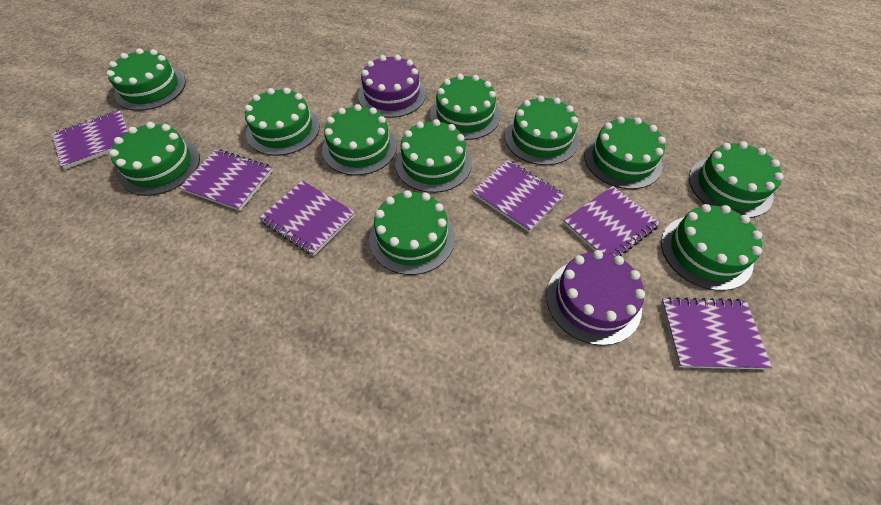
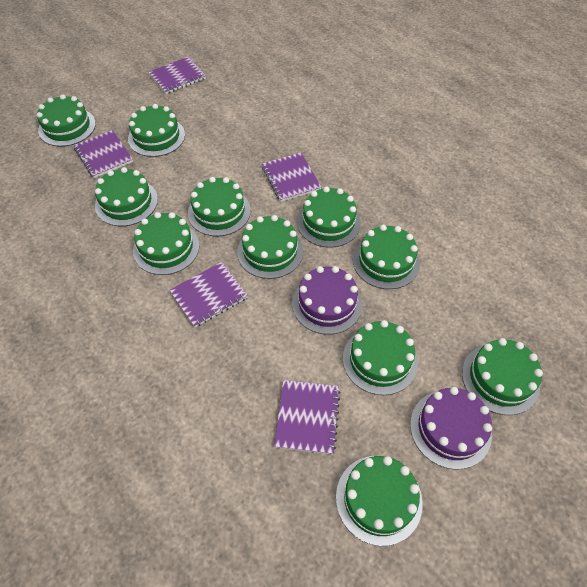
purple notebook: 6 -> 5

